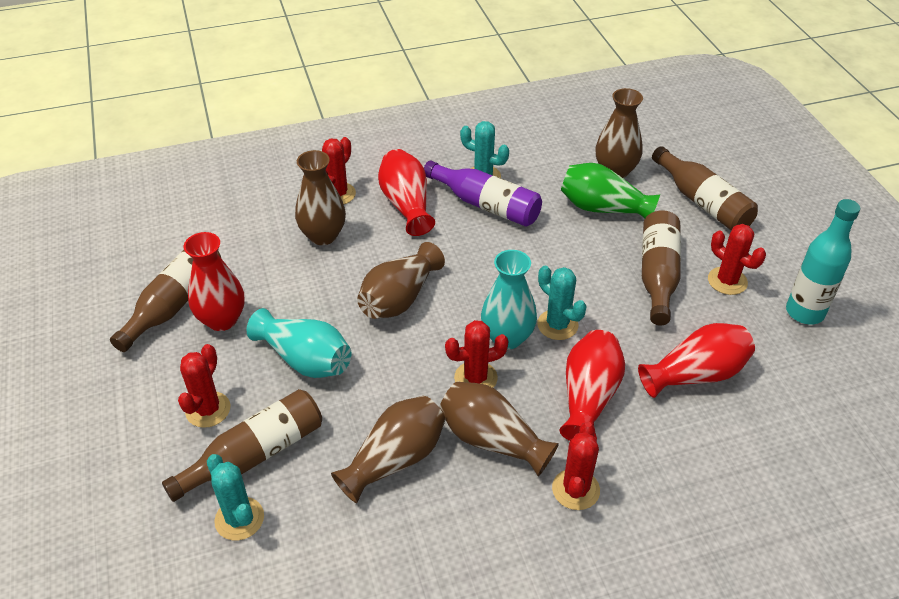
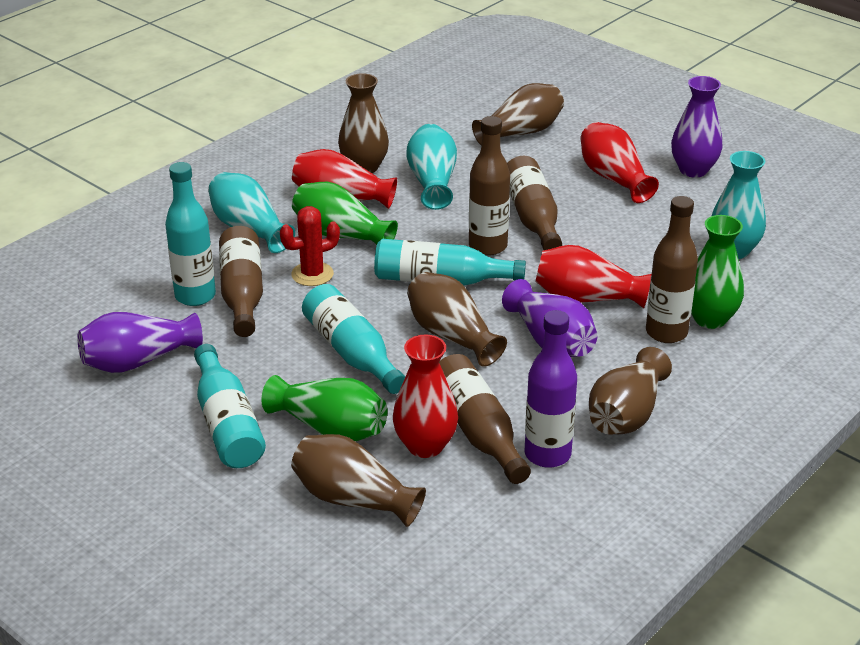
brown bottle: 4 -> 5
green vase: 1 -> 3
purple vase: 0 -> 3
red cactus: 5 -> 1
turquoise bottle: 1 -> 4
turquoise cactus: 3 -> 0
turquoise vase: 2 -> 3

